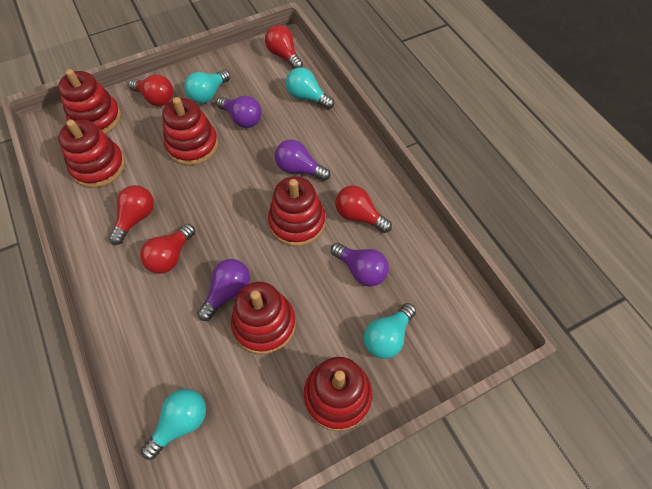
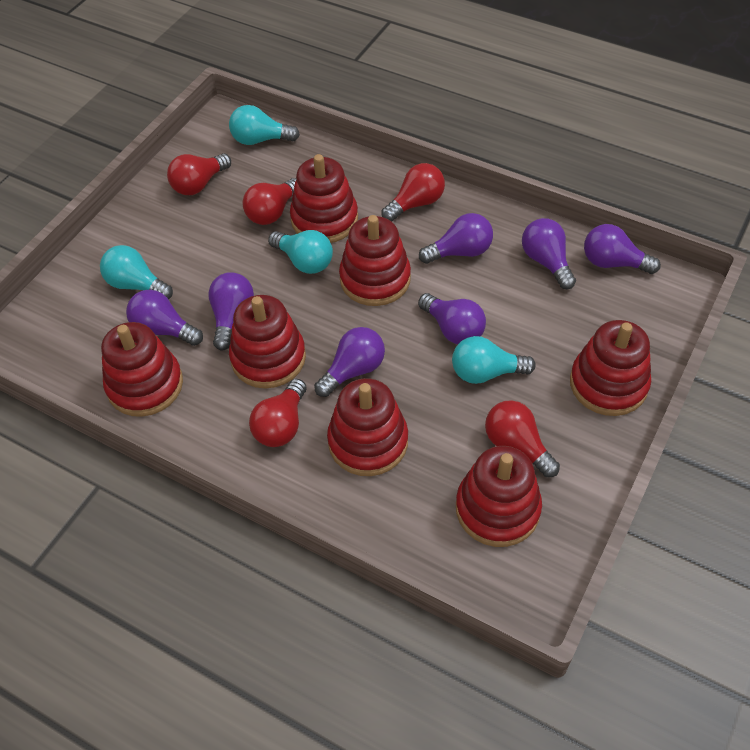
purple light bulb: 4 -> 7
red stacking toy: 6 -> 7

